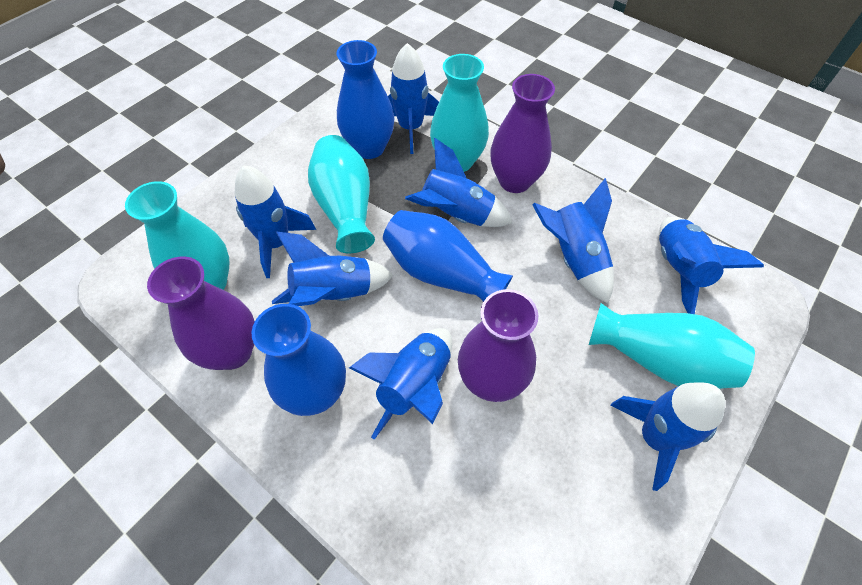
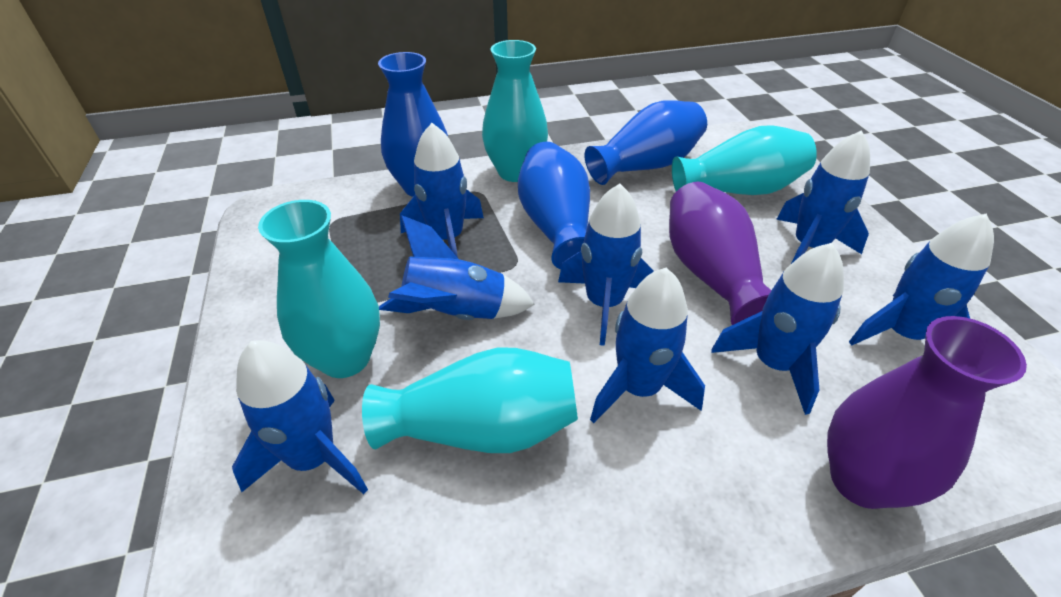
purple vase: 3 -> 2

